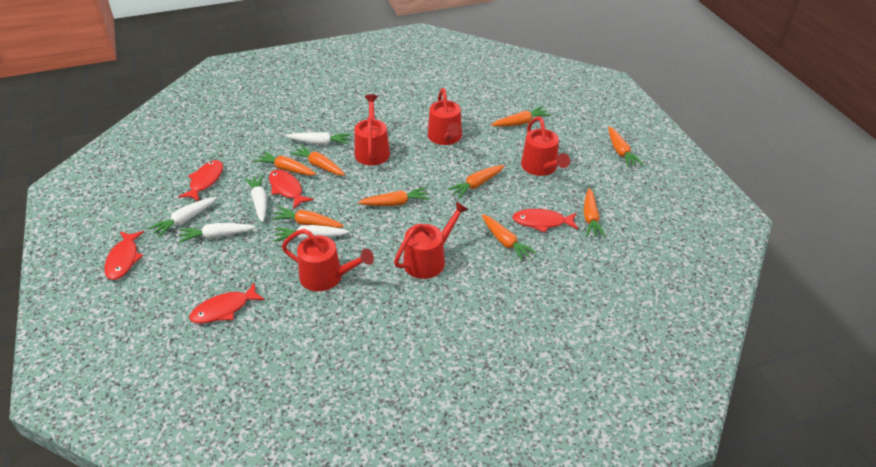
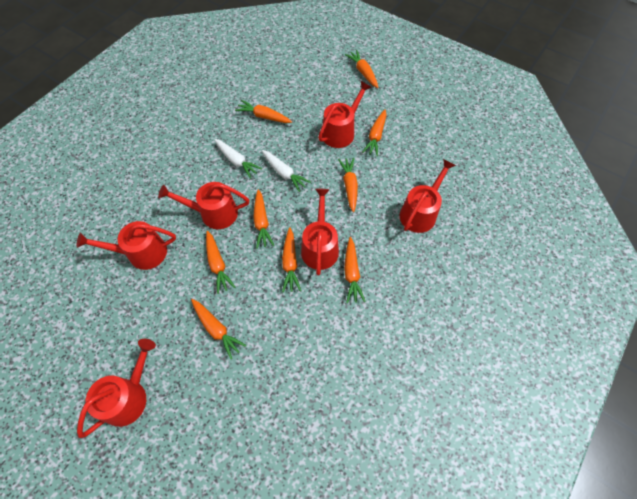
red fish: 5 -> 0
red watering can: 5 -> 6
white carrot: 5 -> 2

